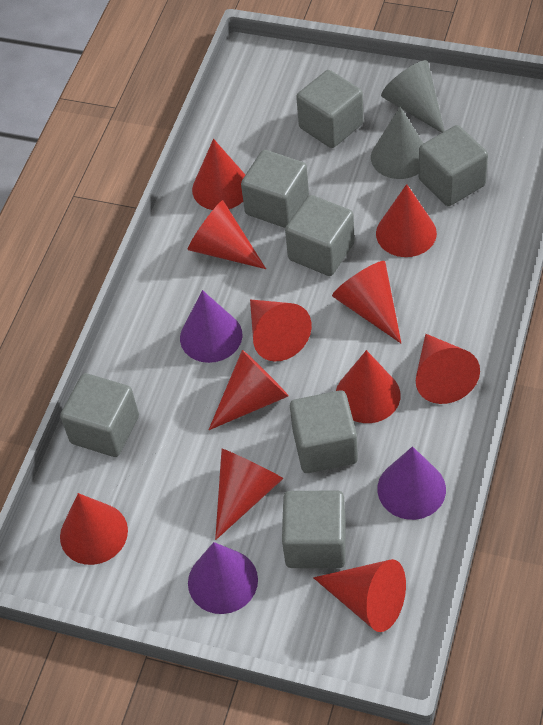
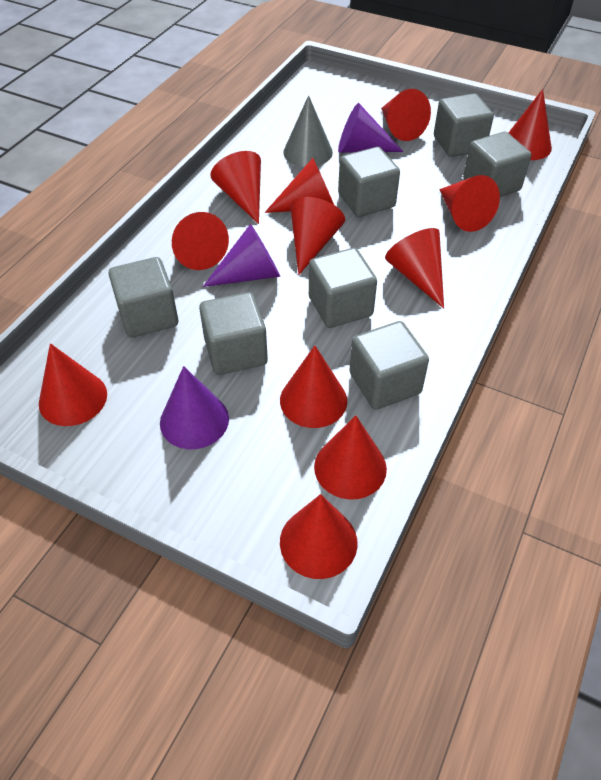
grey cone: 2 -> 1
red cone: 11 -> 12

